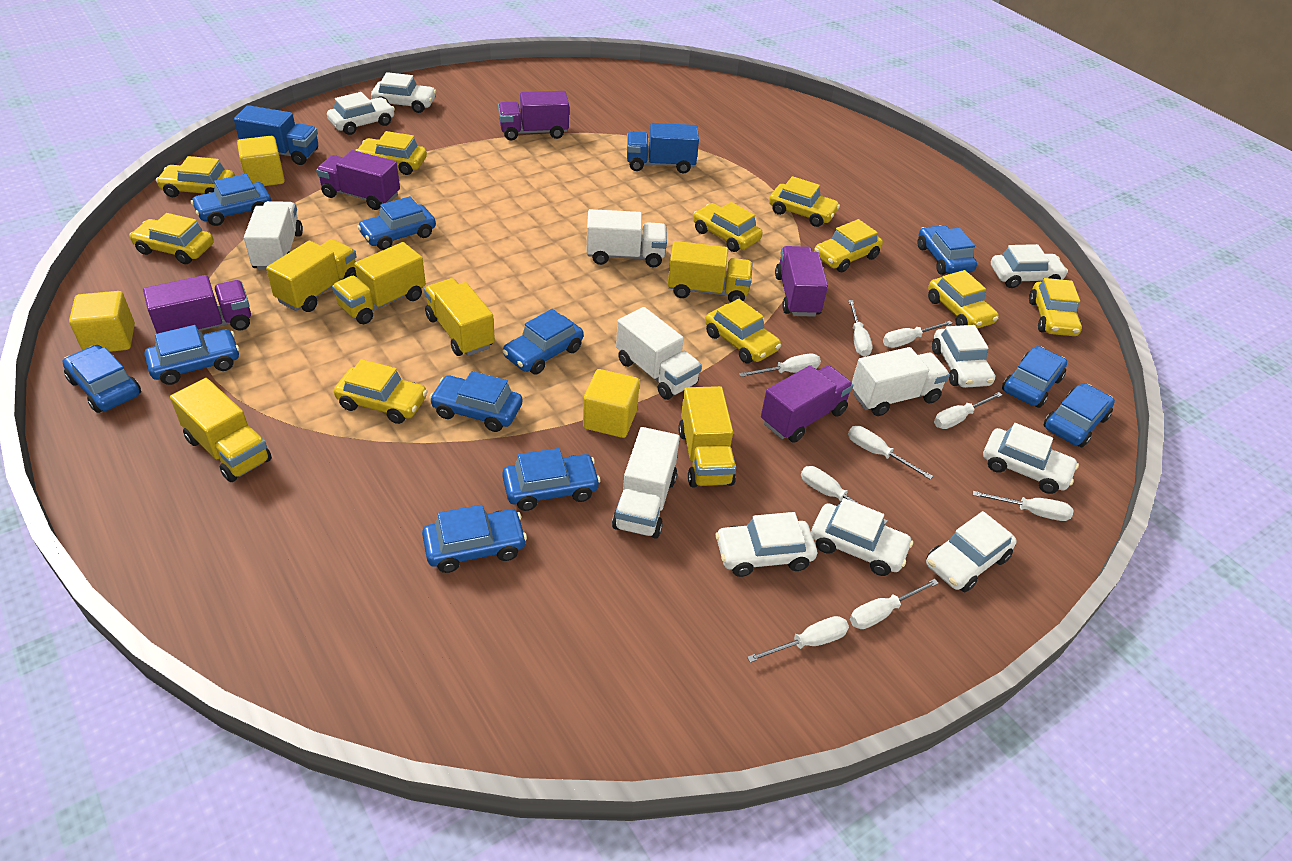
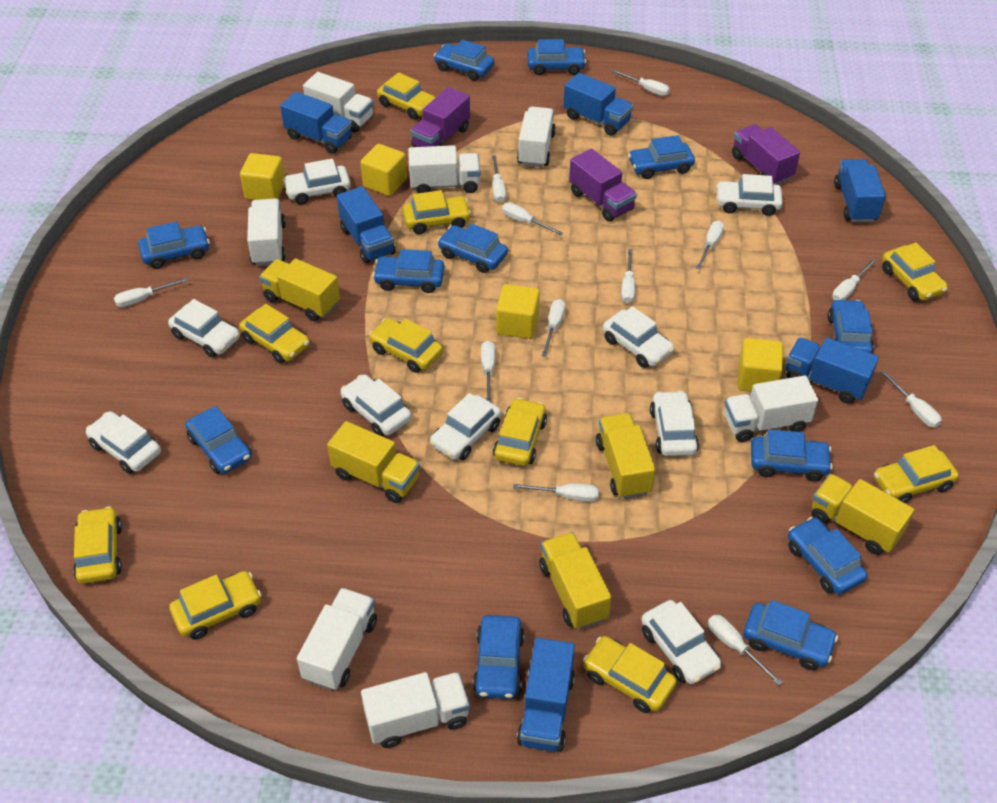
blue car: 11 -> 12
blue truck: 2 -> 6
purple truck: 5 -> 3
white car: 8 -> 9
white screwdriver: 9 -> 12
white truck: 5 -> 7
yellow cube: 3 -> 4
yellow truck: 6 -> 5

